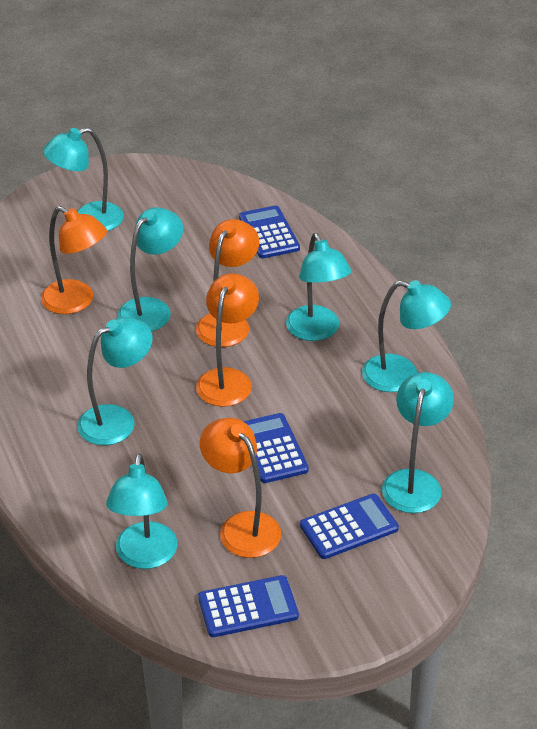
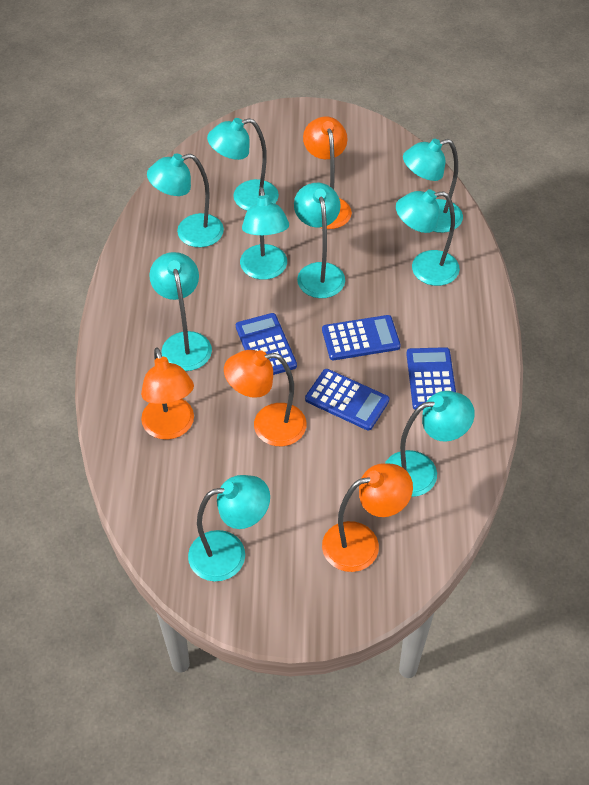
turquoise lamp: 7 -> 9

